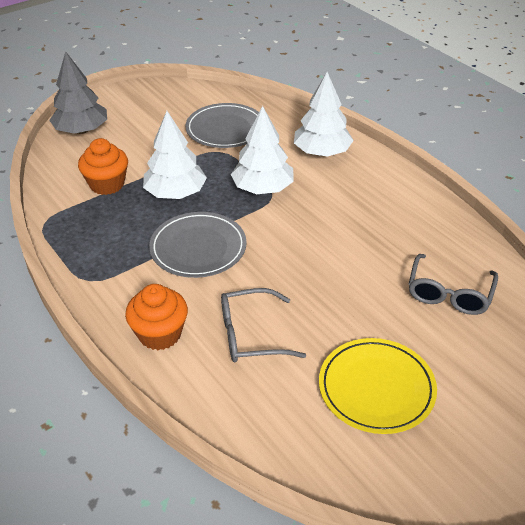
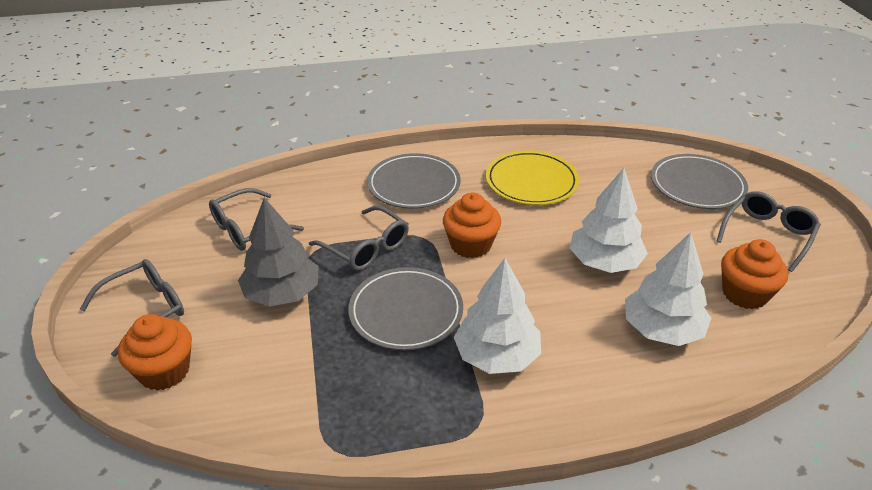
grey glasses: 2 -> 4
grey plate: 2 -> 3
orange cupcake: 2 -> 3

